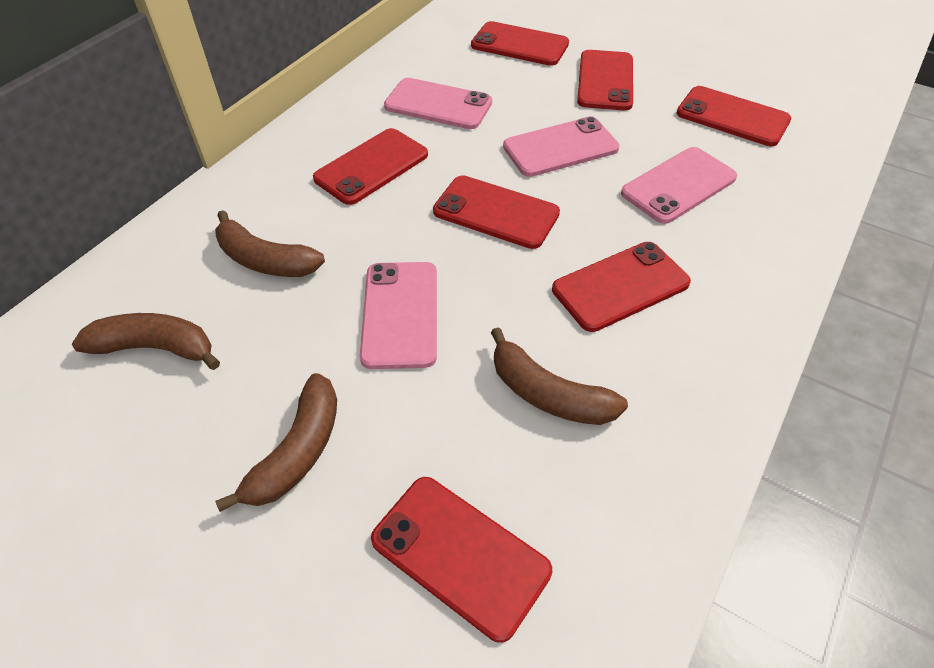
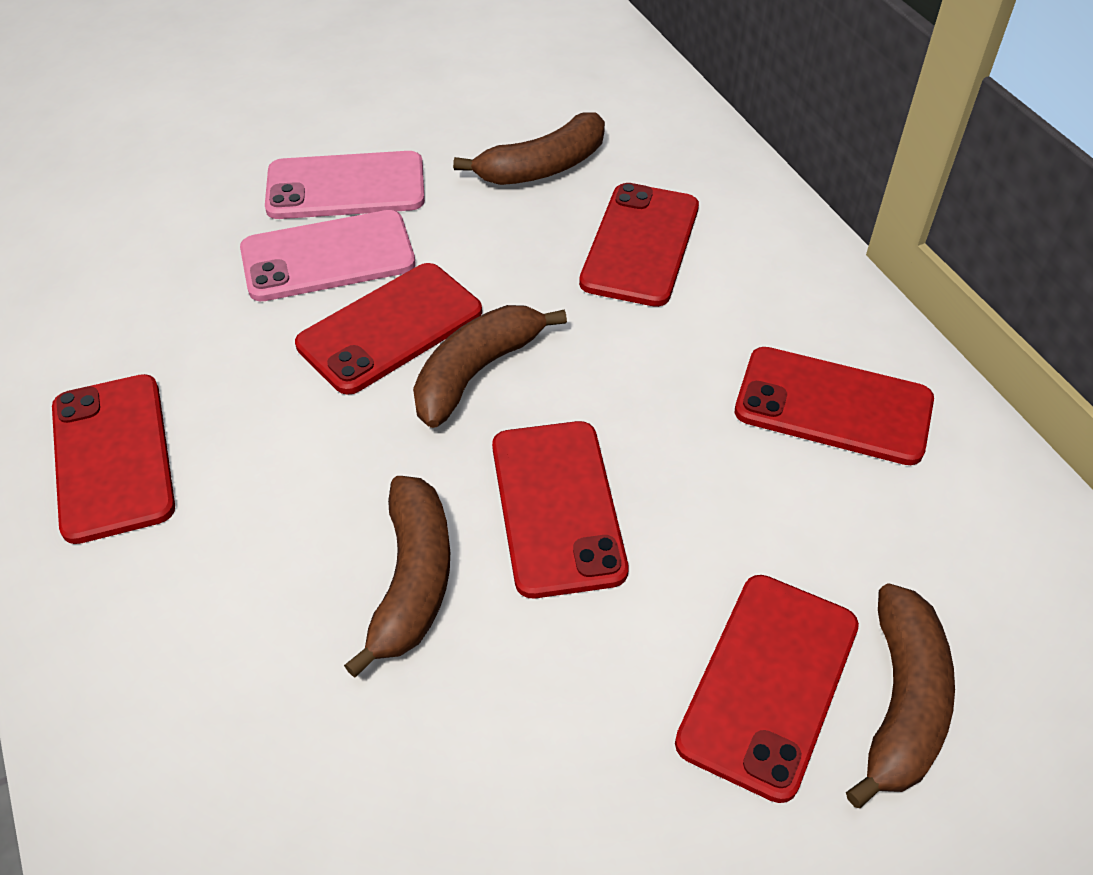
pink phone: 4 -> 2
red phone: 7 -> 6

